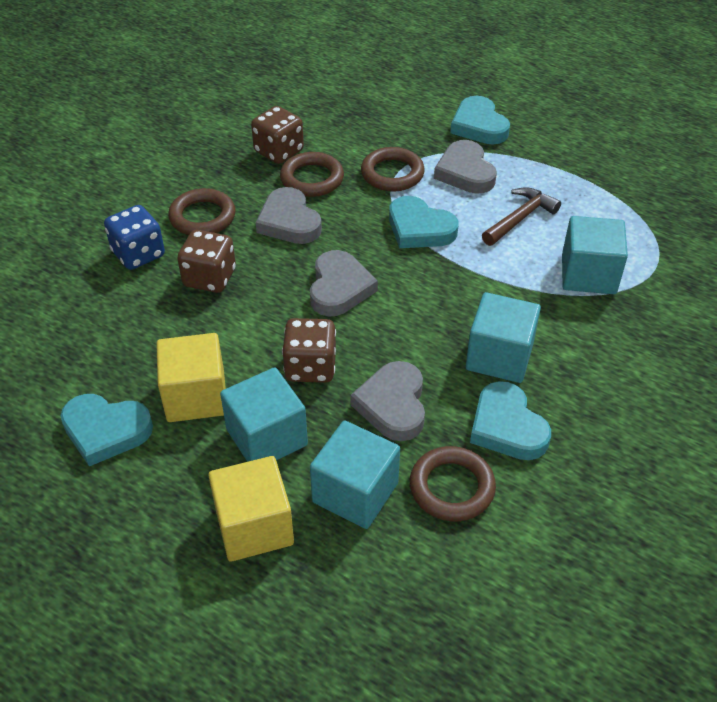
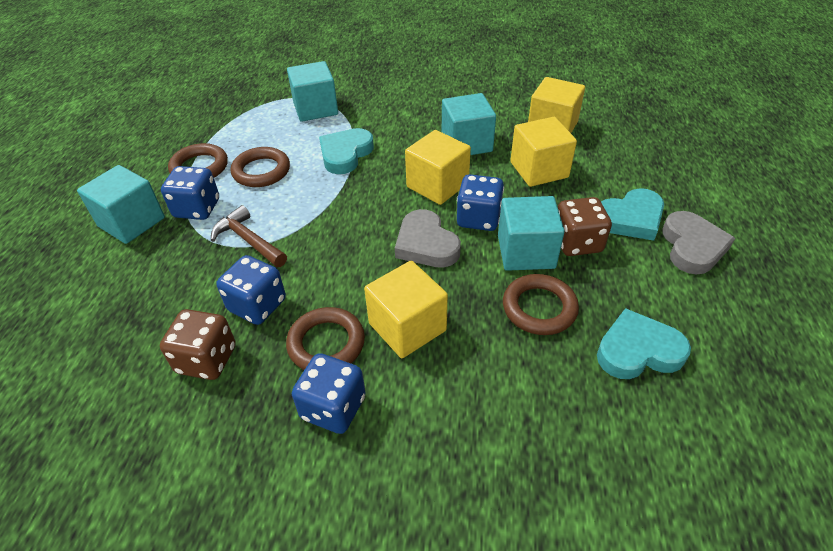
blue dice: 1 -> 4
brown dice: 3 -> 2
grey heart: 4 -> 2
turquoise heart: 4 -> 3
yellow cube: 2 -> 4

